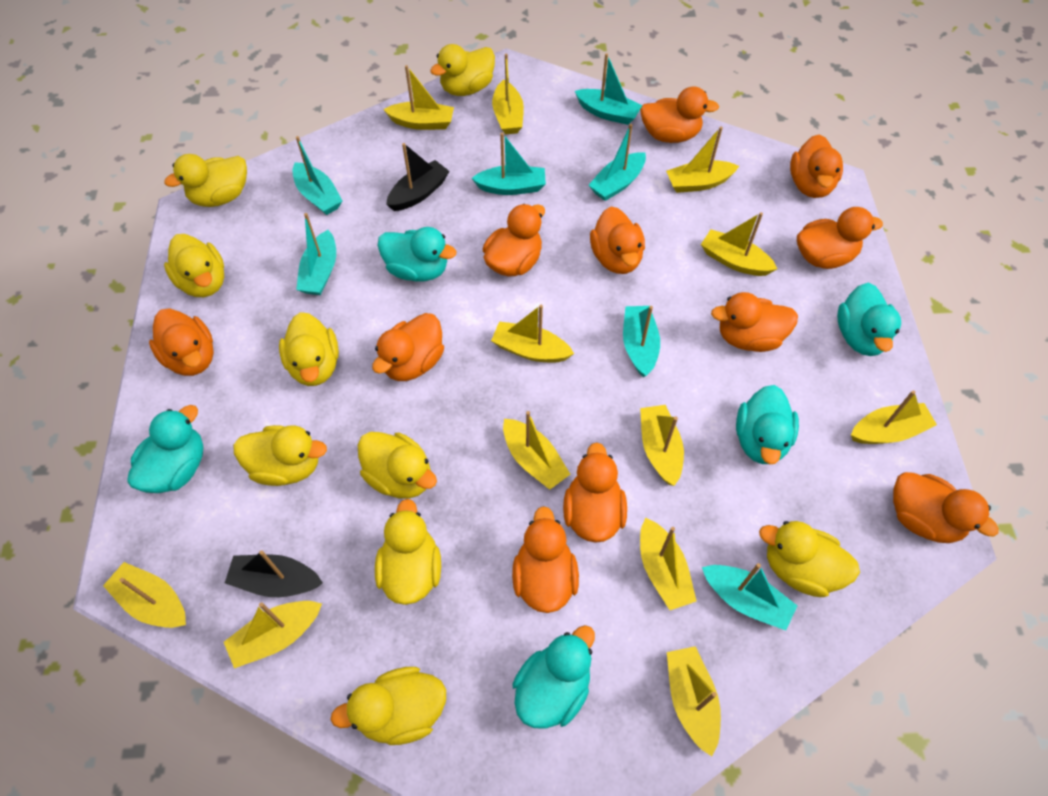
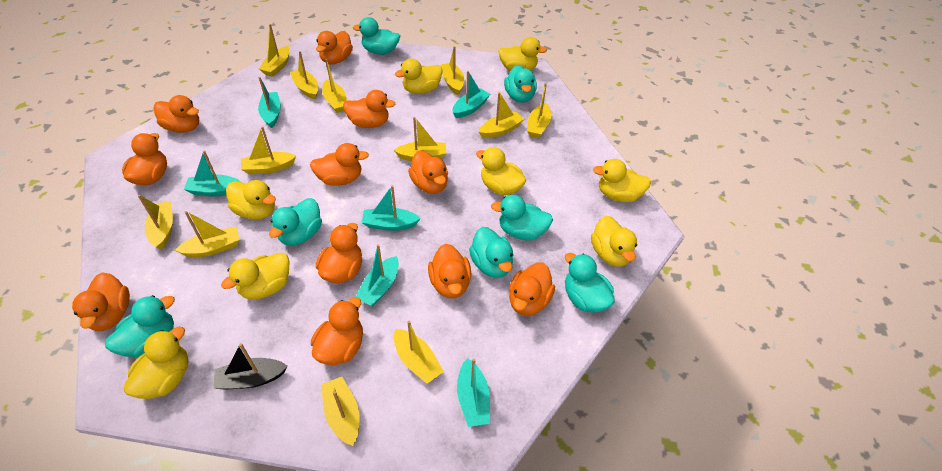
black boat: 2 -> 1
turquoise boat: 7 -> 6
turquoise duck: 5 -> 7
yellow duck: 9 -> 8

